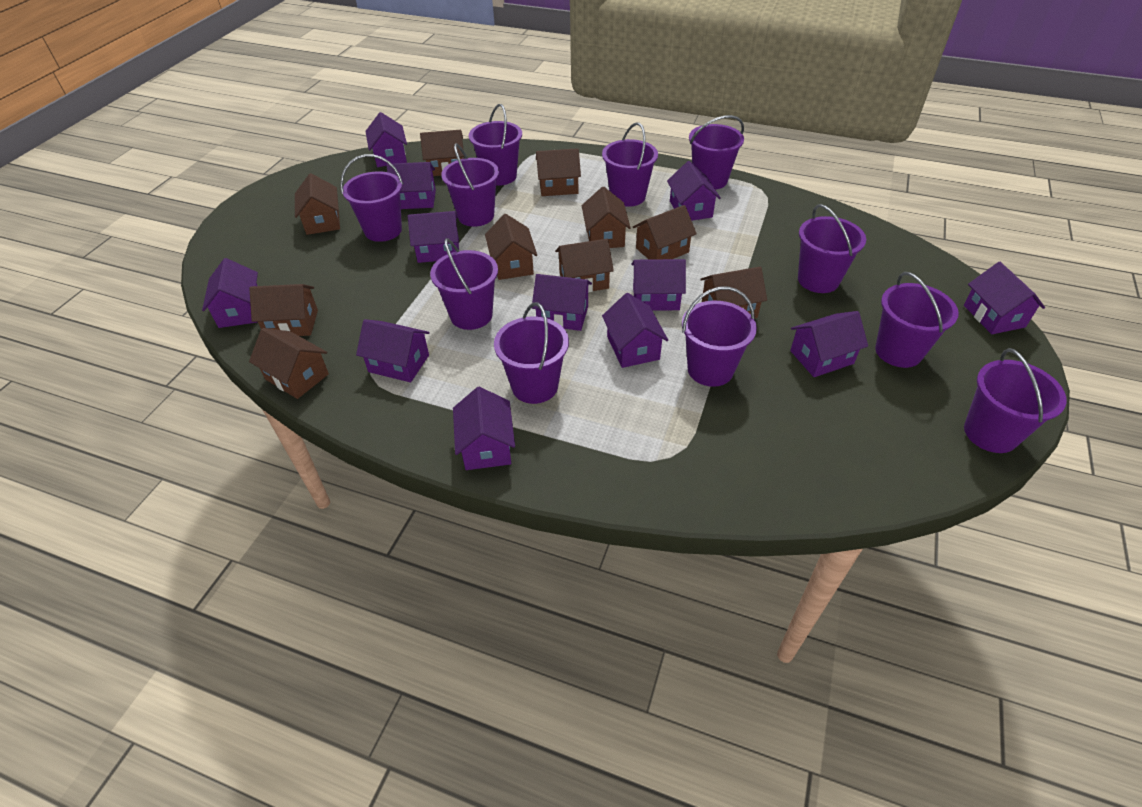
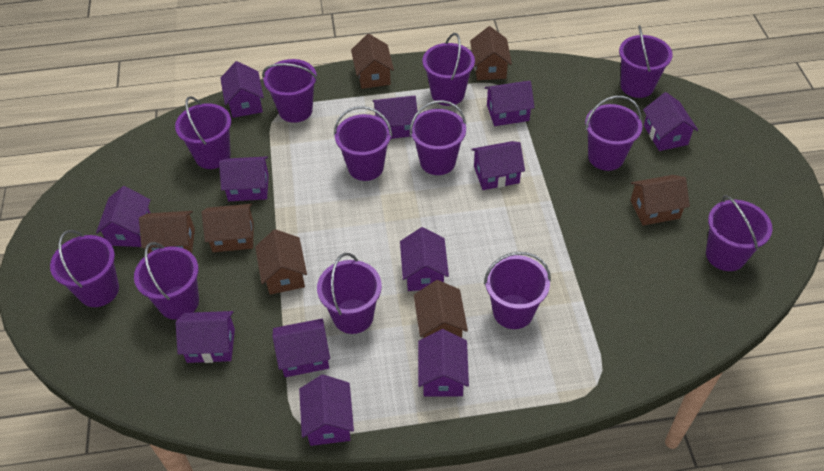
brown house: 10 -> 7
purple bucket: 11 -> 12

